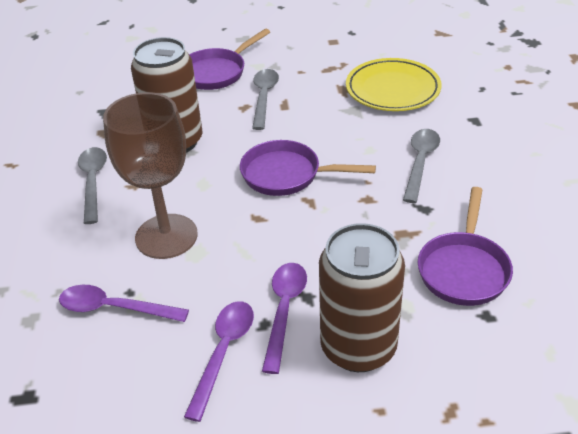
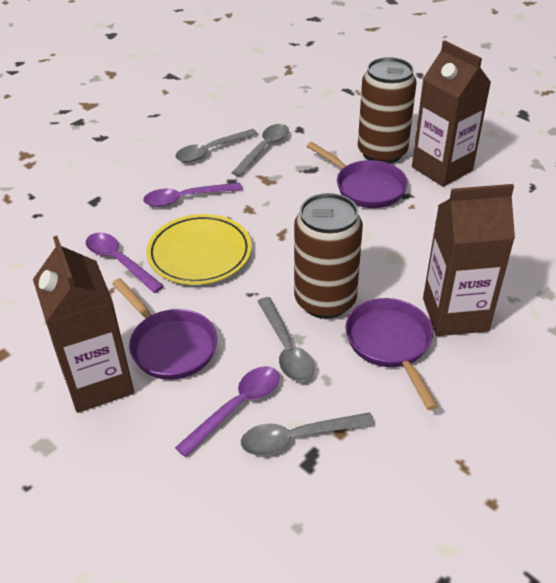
brown carton: 0 -> 3
brown goblet: 1 -> 0
grey spoon: 3 -> 4

